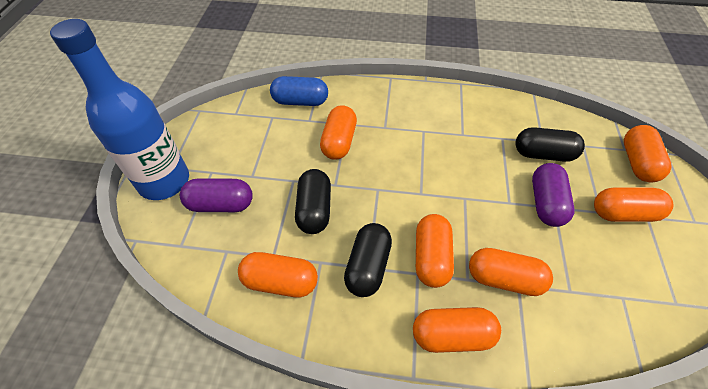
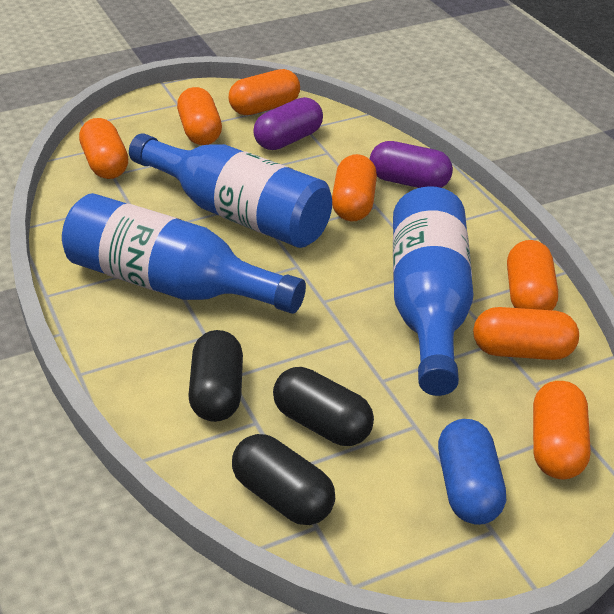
blue bottle: 1 -> 3

